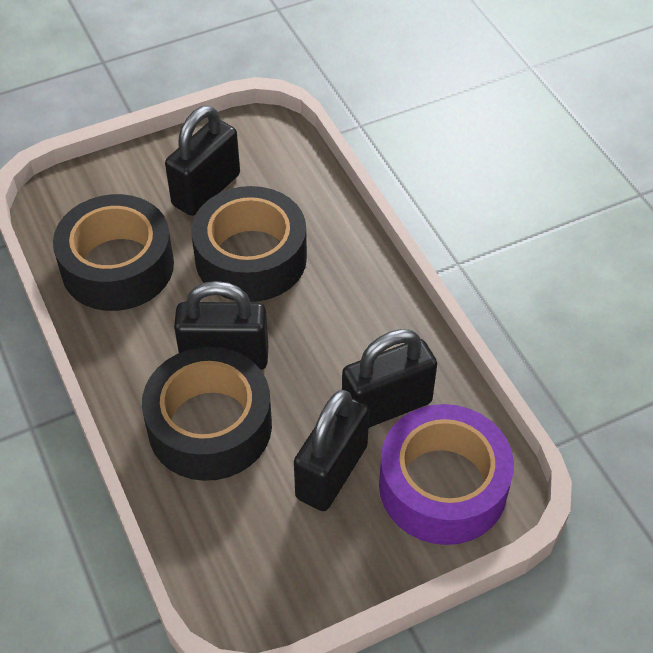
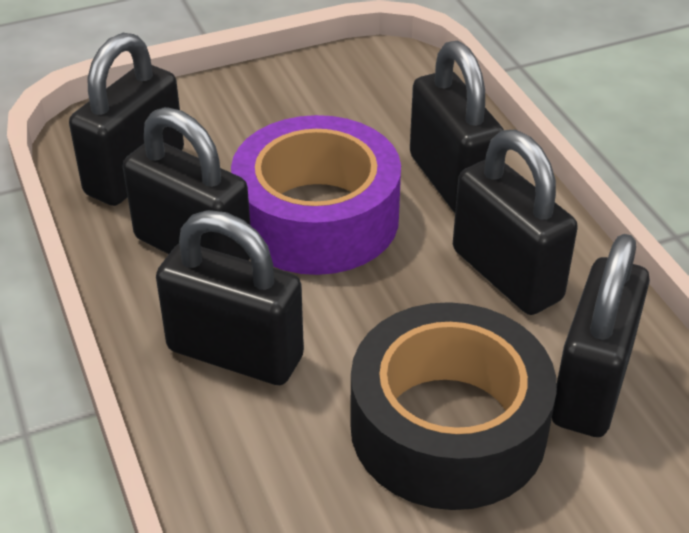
black padlock: 4 -> 6
black tape: 3 -> 1

